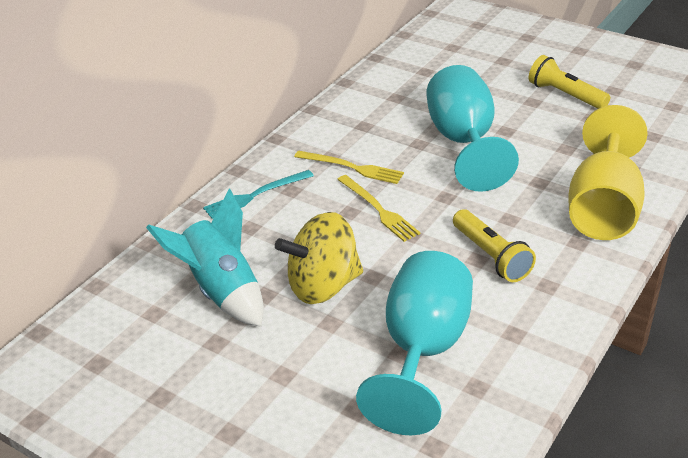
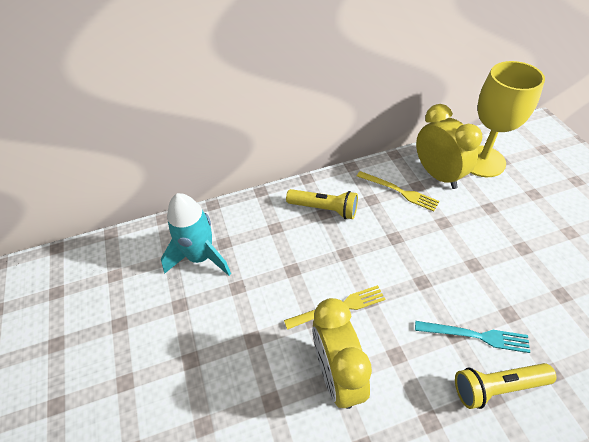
turquoise goblet: 2 -> 0
yellow clock: 0 -> 2
yellow spinning top: 1 -> 0

